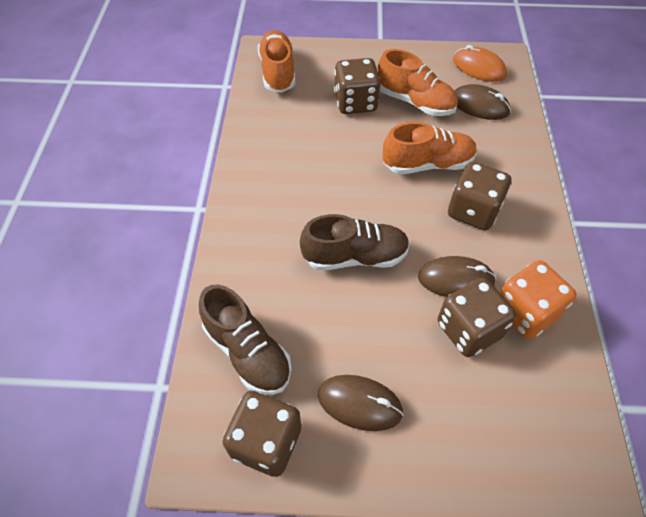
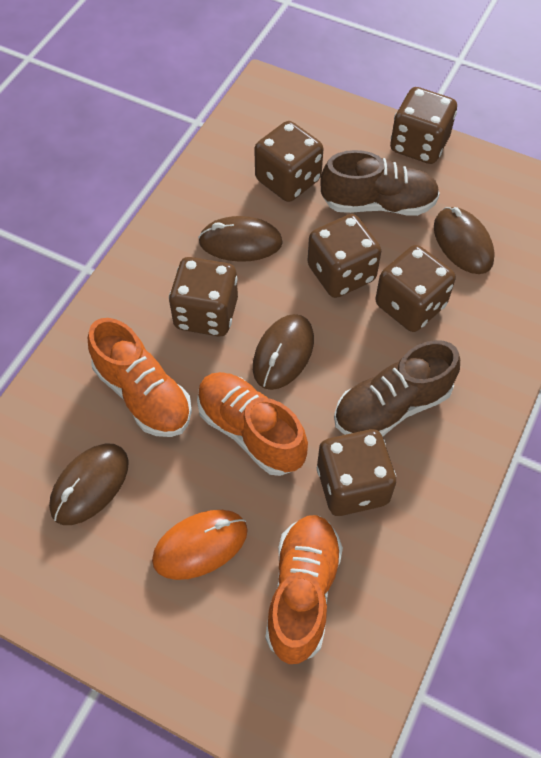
brown dice: 4 -> 6
brown mouse: 3 -> 4
orange dice: 1 -> 0

